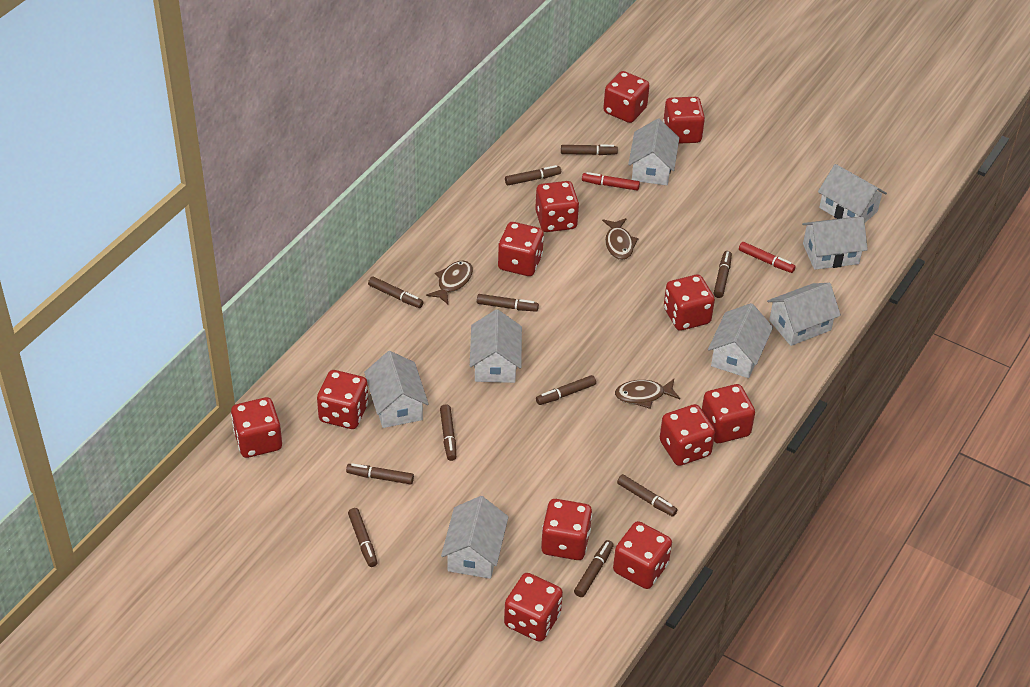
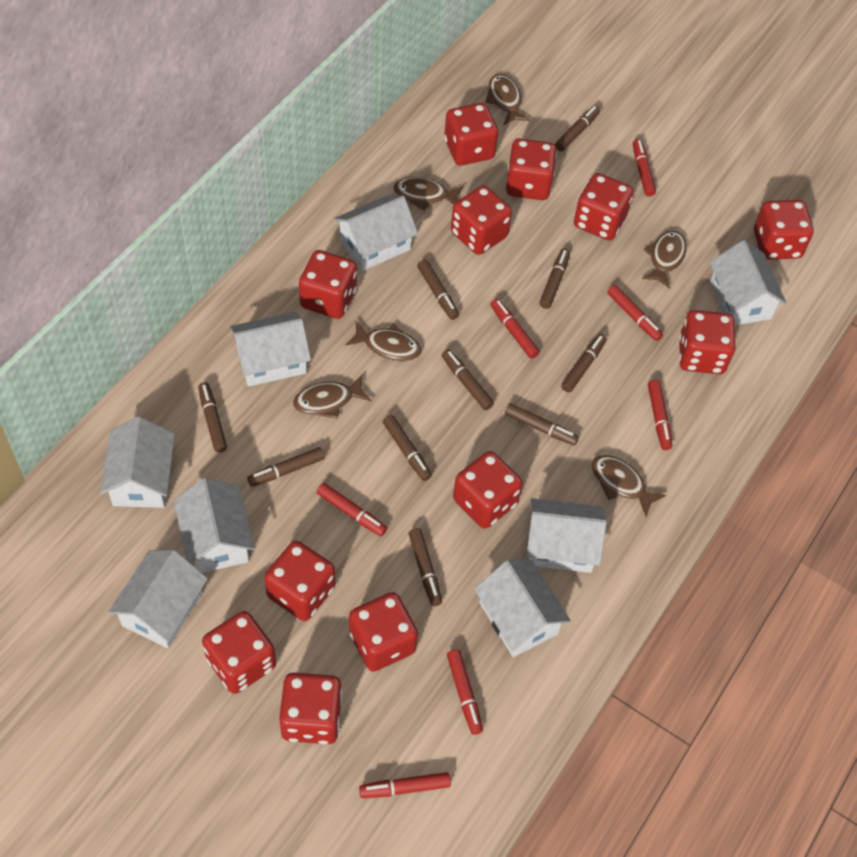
brown fish: 3 -> 6
brown marker: 11 -> 10
red marker: 2 -> 7

